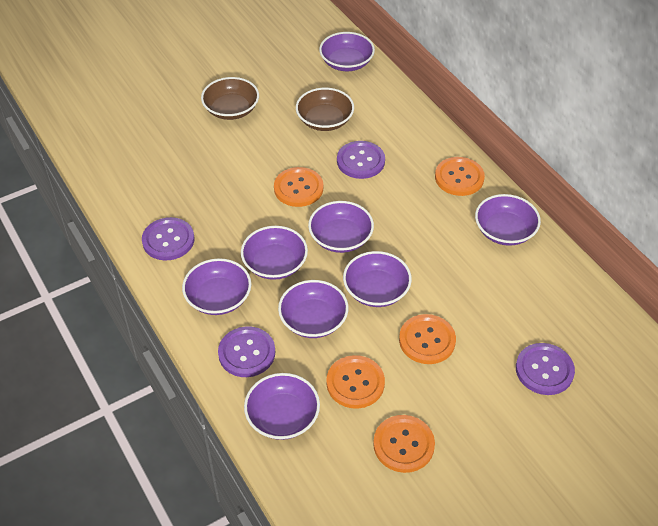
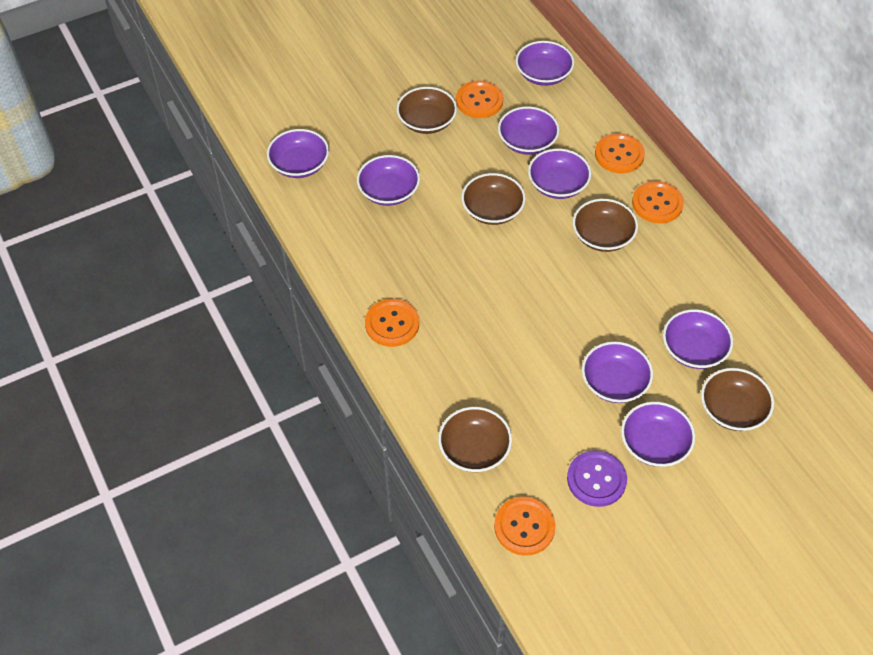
brown bowl: 2 -> 5
purple button: 4 -> 1

